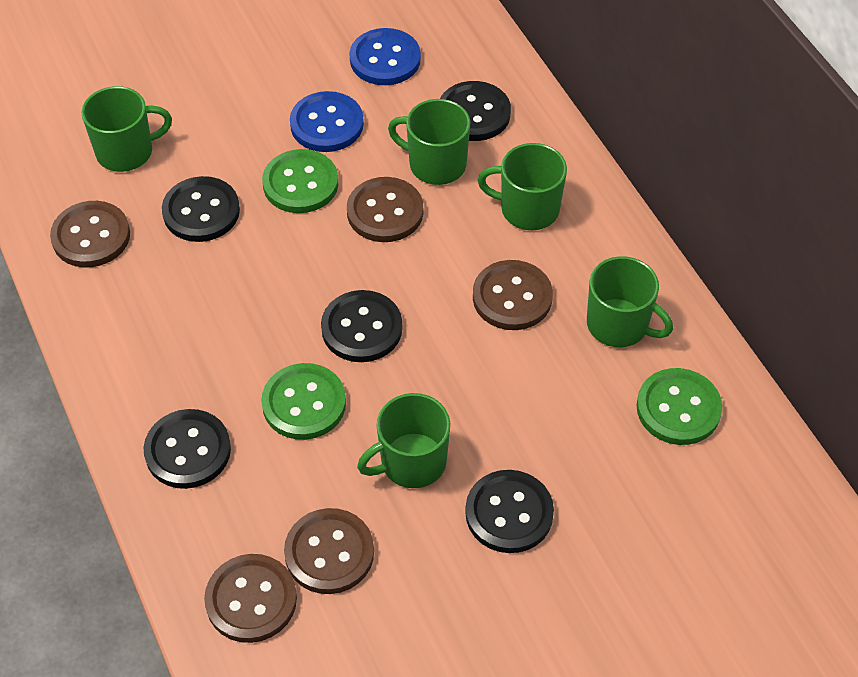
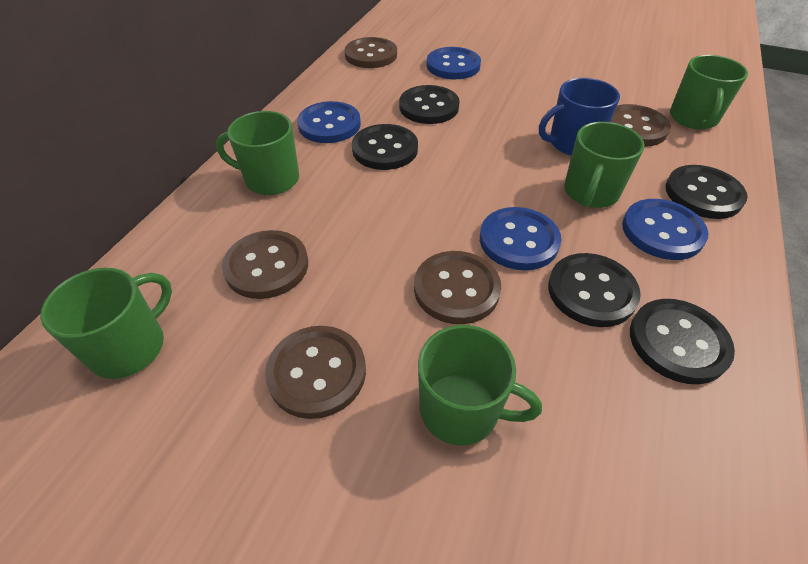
blue button: 2 -> 4
blue mug: 0 -> 1
green button: 3 -> 0

